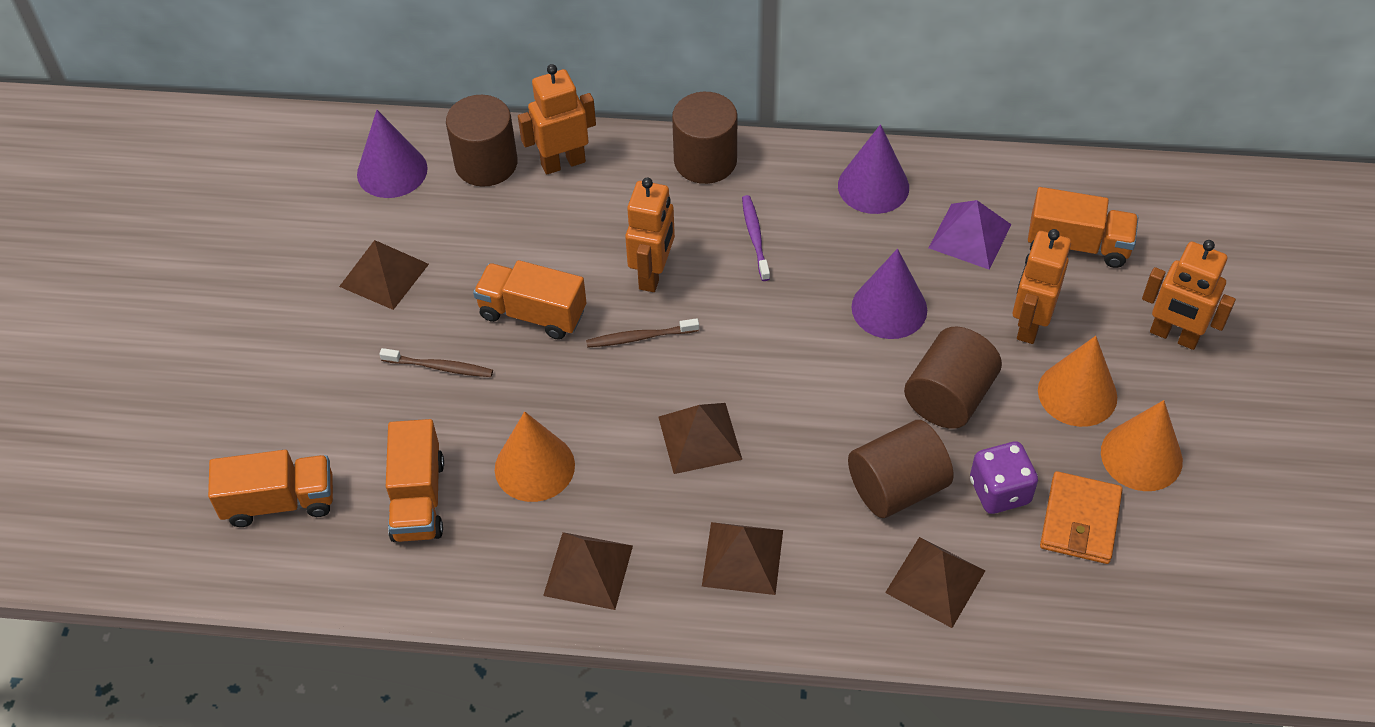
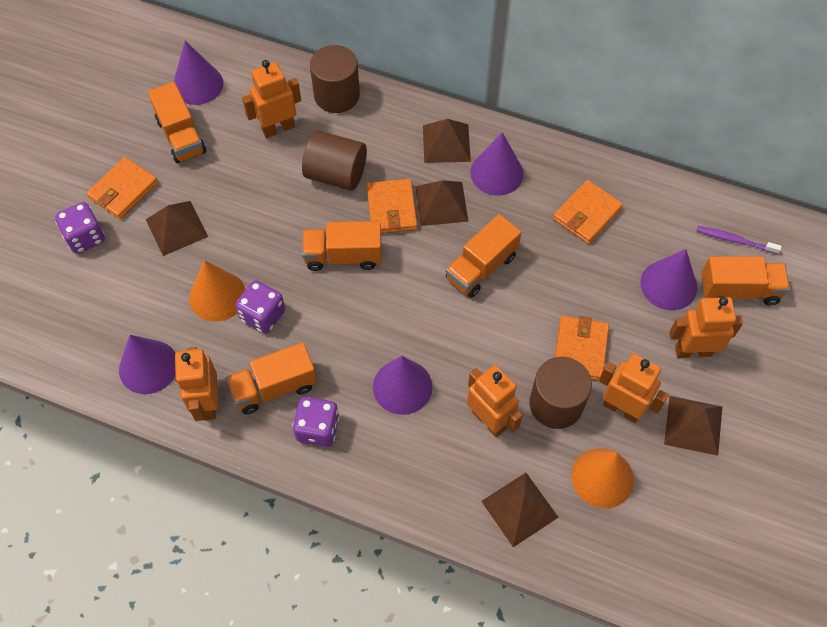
brown cylinder: 4 -> 3
brown toothbrush: 2 -> 0
orange cone: 3 -> 2
orange robot: 4 -> 5
orange truck: 4 -> 5
orange wallet: 1 -> 4
purple cone: 3 -> 5
purple dice: 1 -> 3
purple pyramid: 1 -> 0

